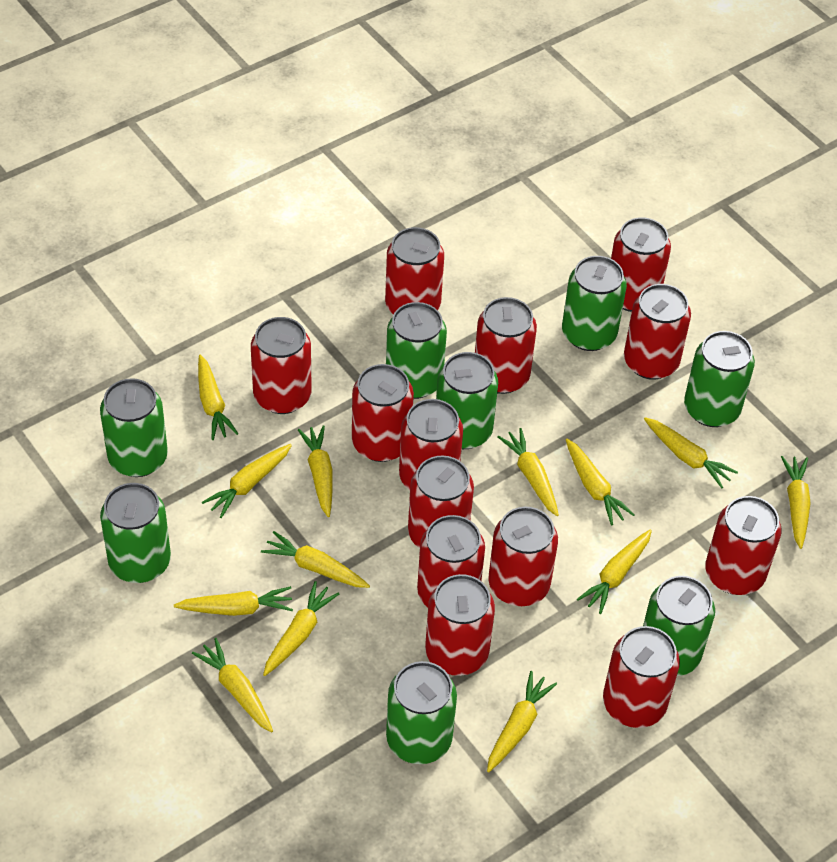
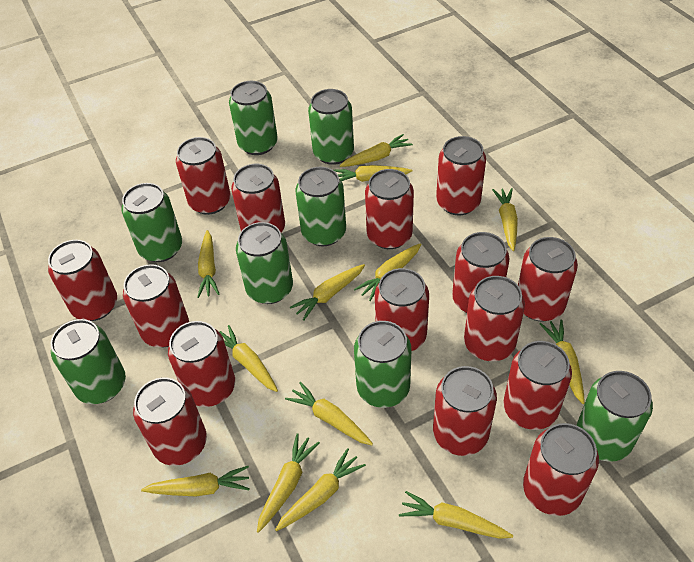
red can: 13 -> 15

